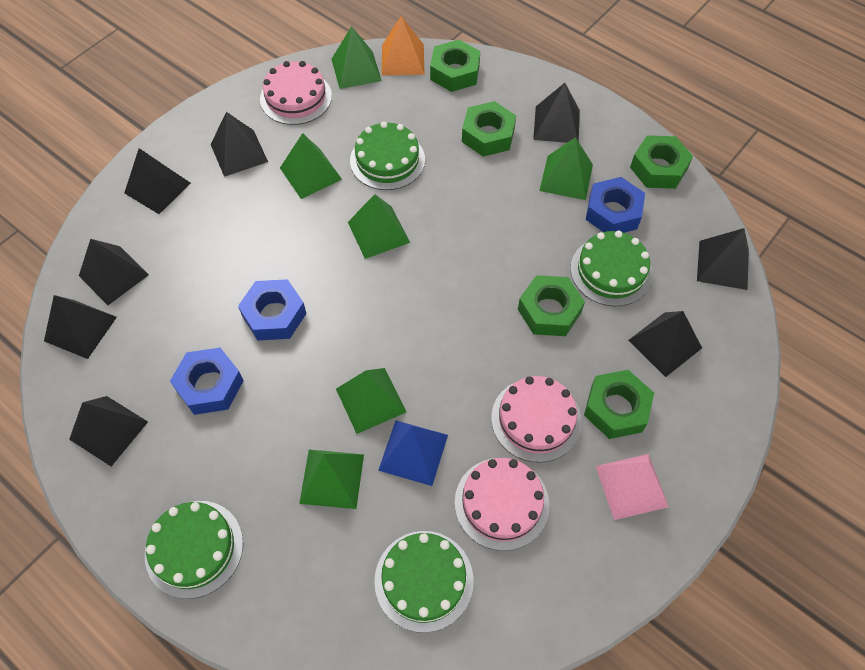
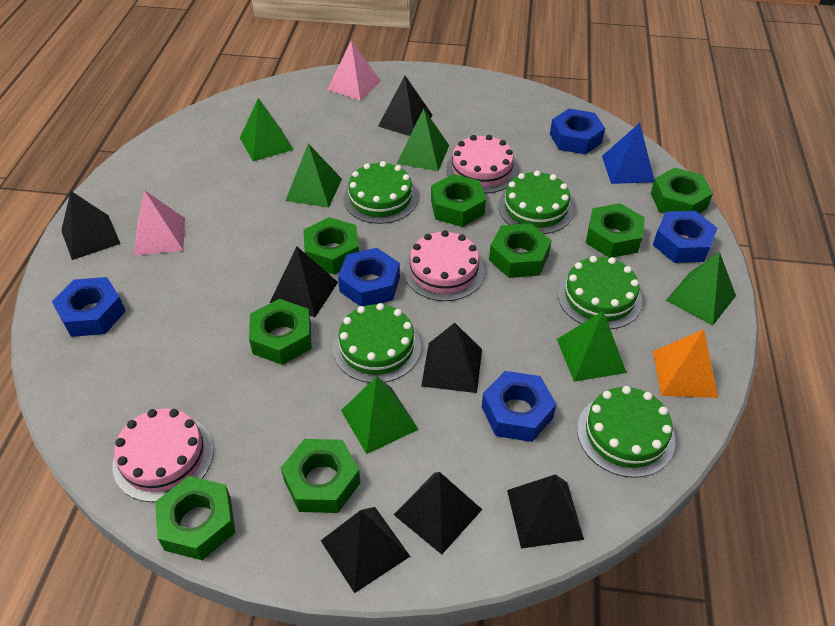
black pyramid: 8 -> 7
blue nut: 3 -> 5
green cake: 4 -> 5
green nut: 5 -> 8
pink pyramid: 1 -> 2

